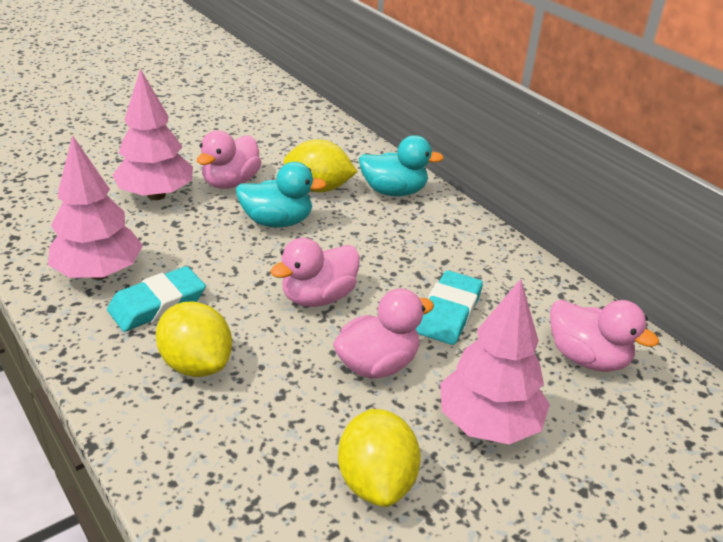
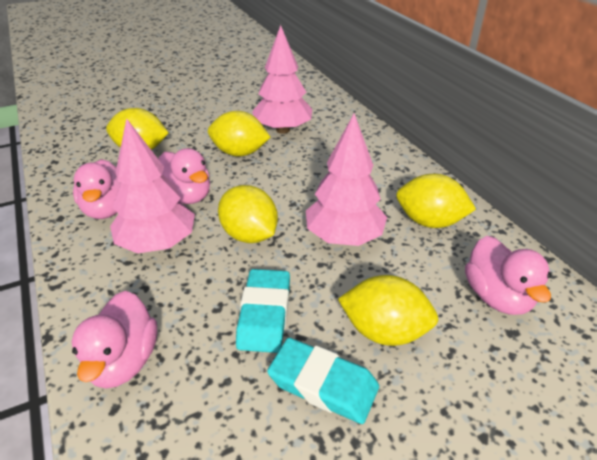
turquoise duck: 2 -> 0
yellow lemon: 3 -> 5

